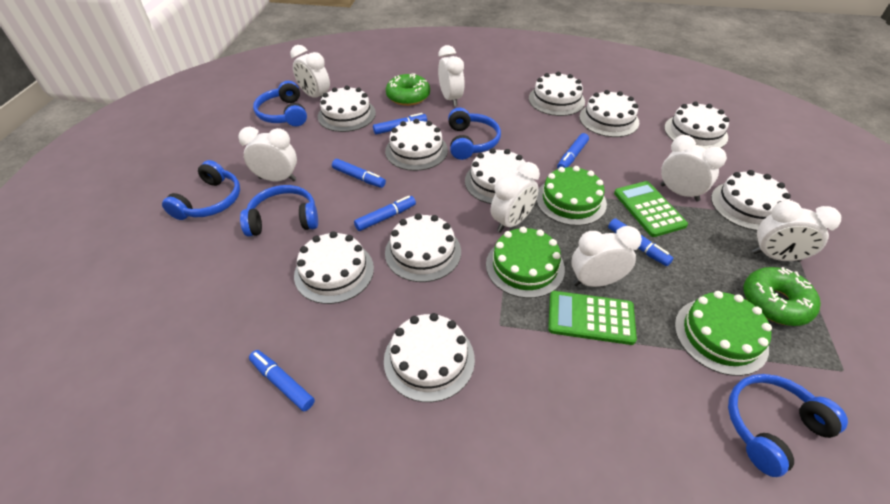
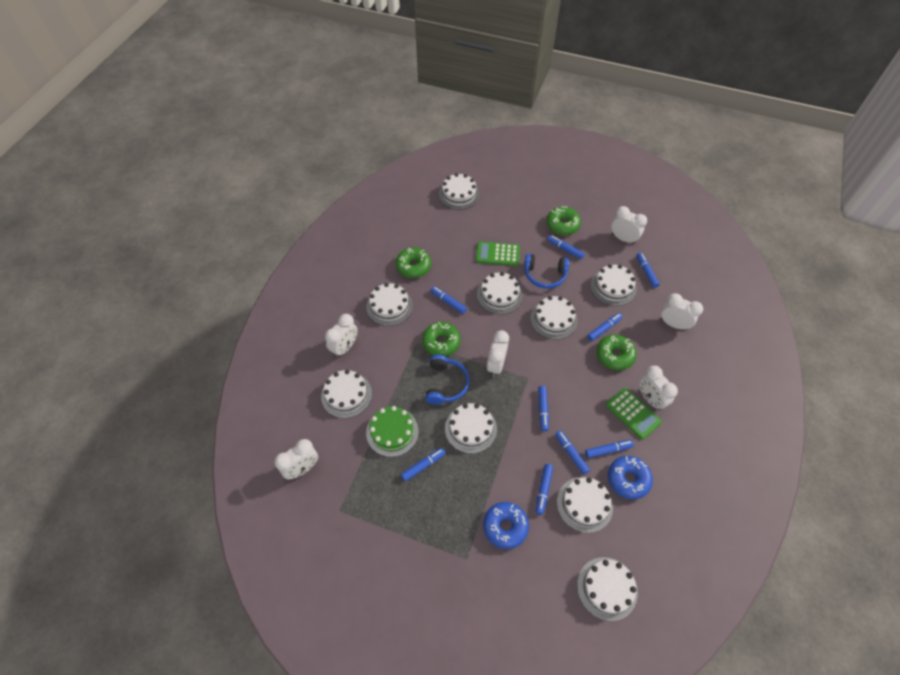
blue donut: 0 -> 2
blue headphones: 5 -> 2
blue marker: 6 -> 9
green cake: 3 -> 1
green donut: 2 -> 4
white cake: 10 -> 9
white clock: 7 -> 6

